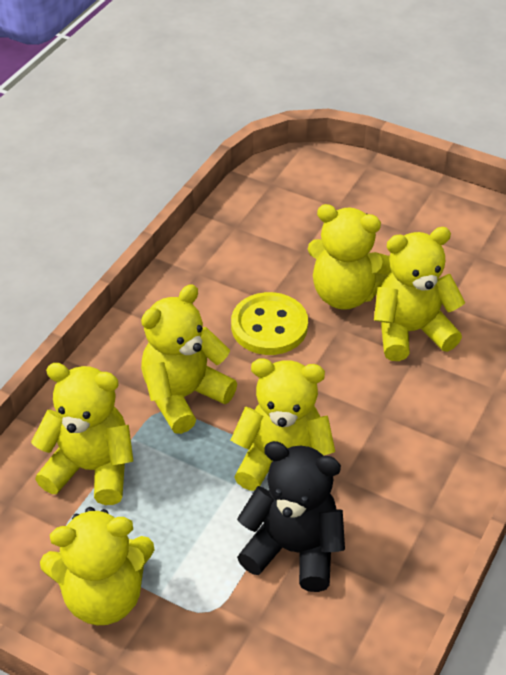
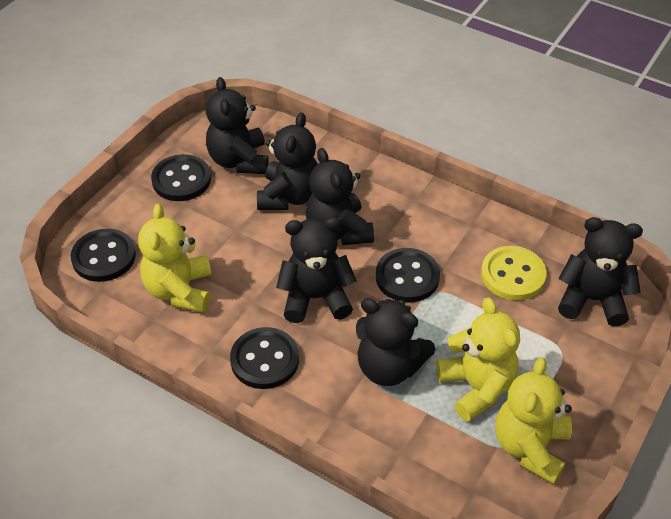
black button: 0 -> 4
black teddy bear: 1 -> 6
yellow teddy bear: 6 -> 3

